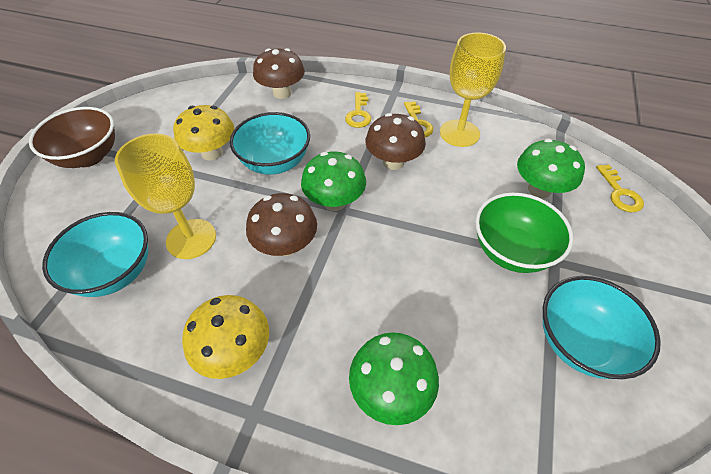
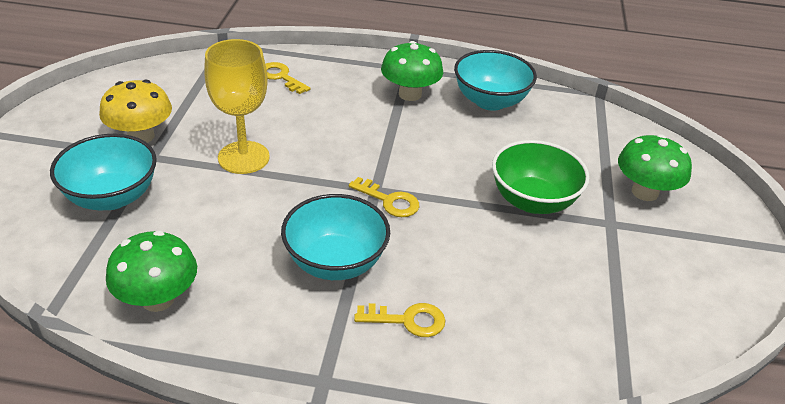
brown bowl: 1 -> 0
brown mushroom: 3 -> 0
yellow goblet: 2 -> 1
yellow mushroom: 2 -> 1

